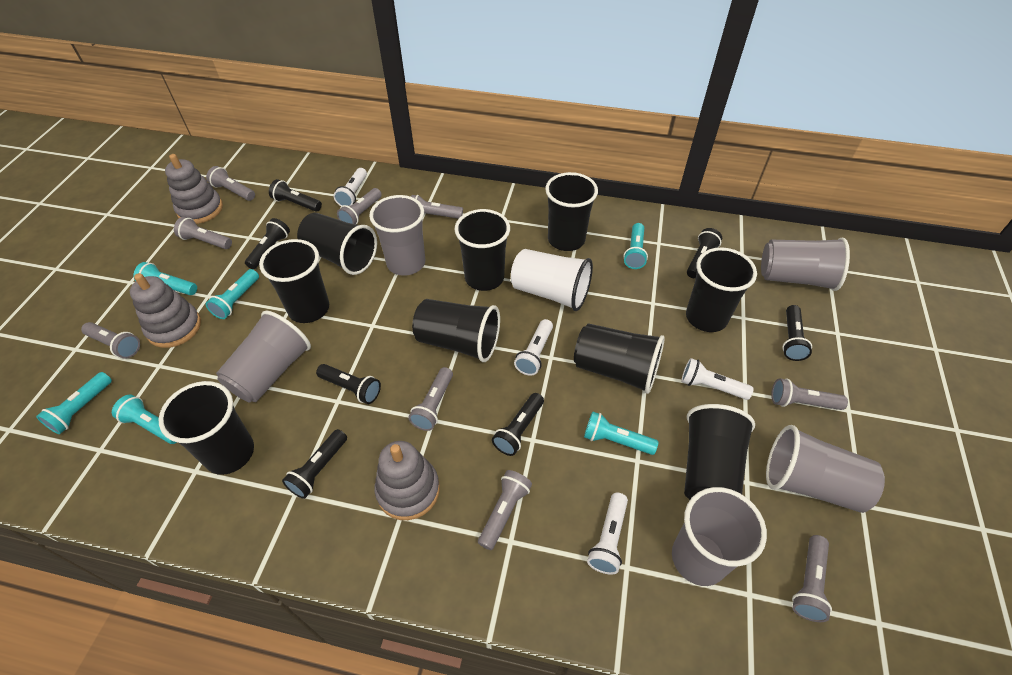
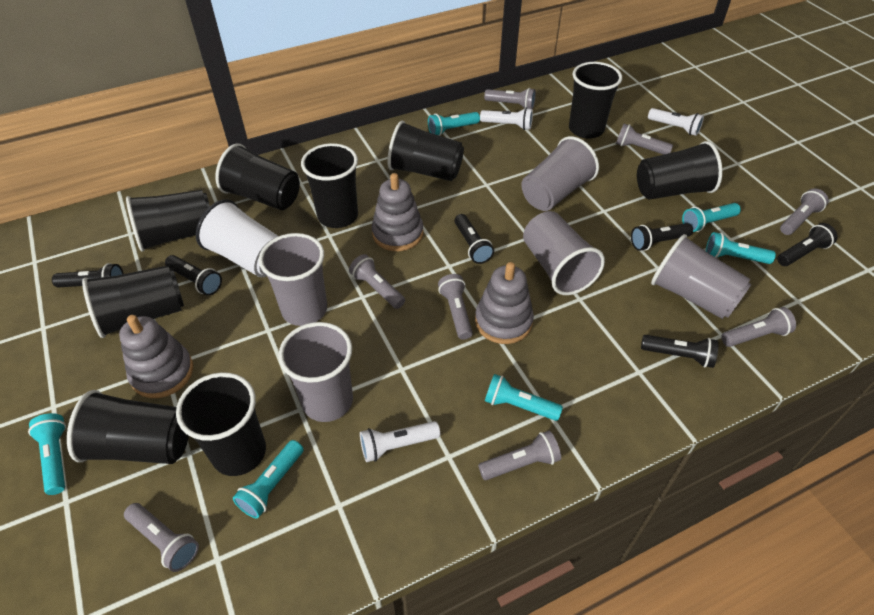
black flashlight: 7 -> 6
grey flashlight: 9 -> 8
white flashlight: 4 -> 3

